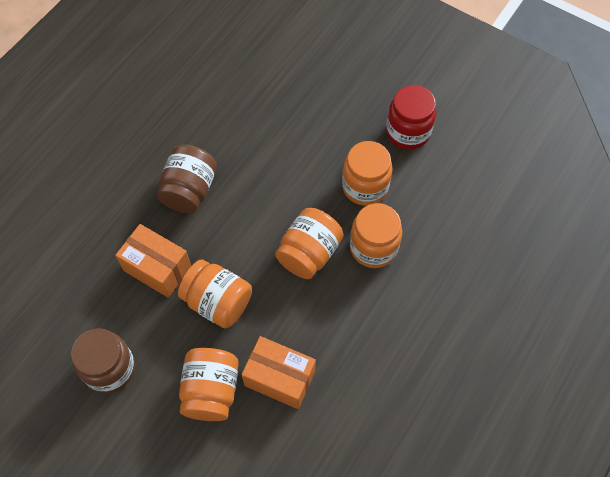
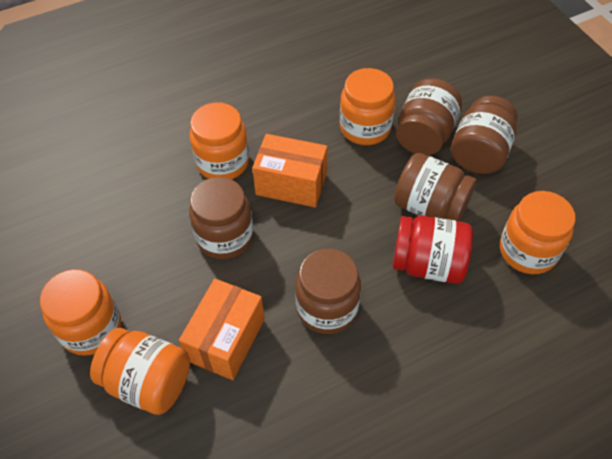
brown jar: 2 -> 5

